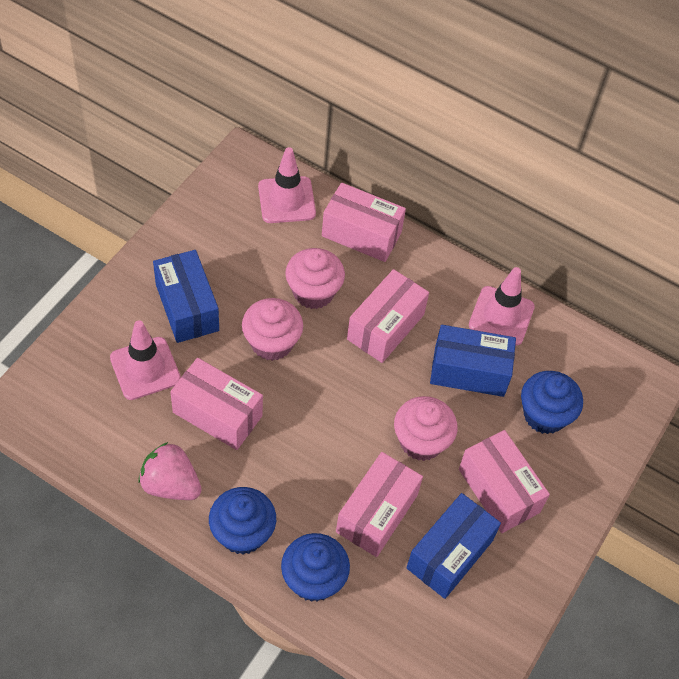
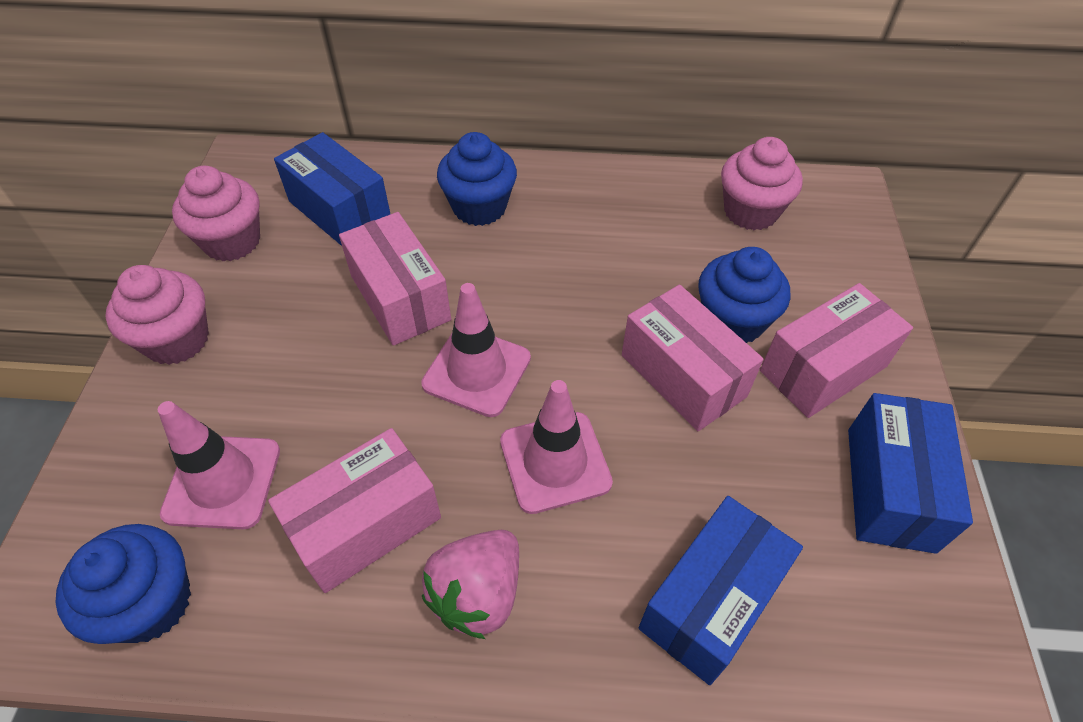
pink box: 5 -> 4

